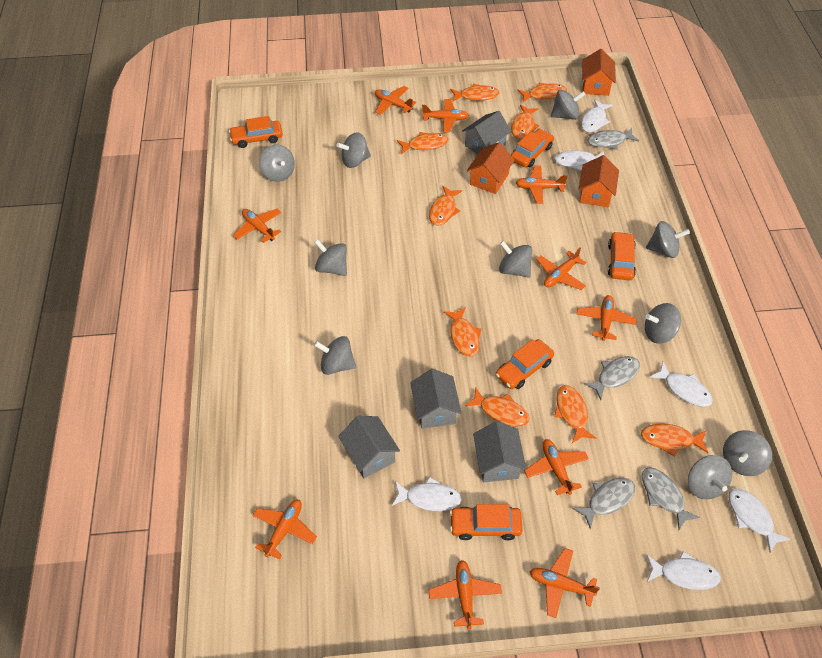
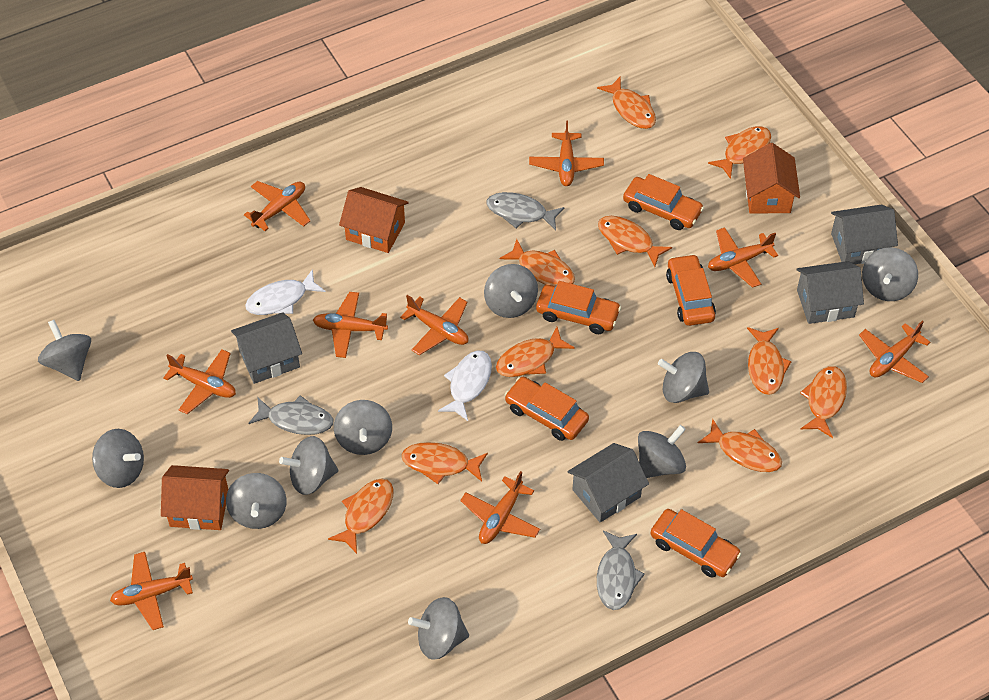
grey fish: 4 -> 3
orange fish: 9 -> 10
orange plane: 10 -> 9
white fish: 6 -> 2

